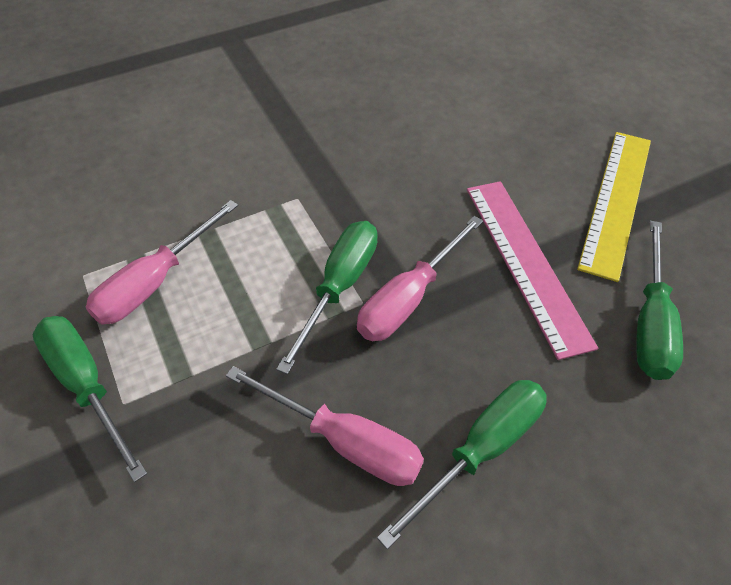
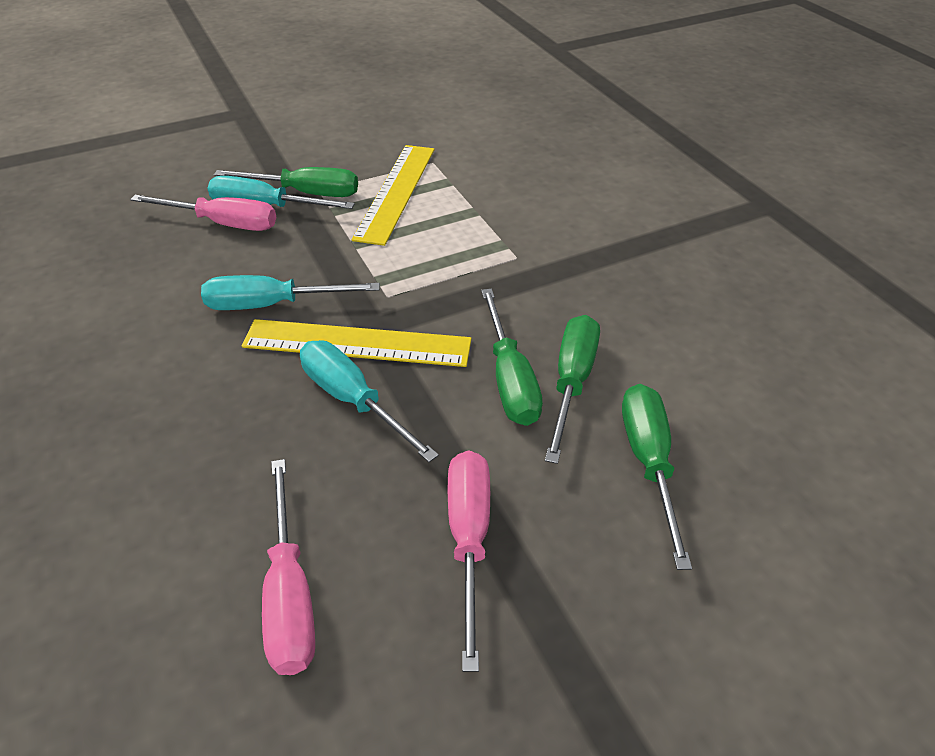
pink ruler: 1 -> 0
turquoise screwdriver: 0 -> 3
yellow ruler: 1 -> 2

